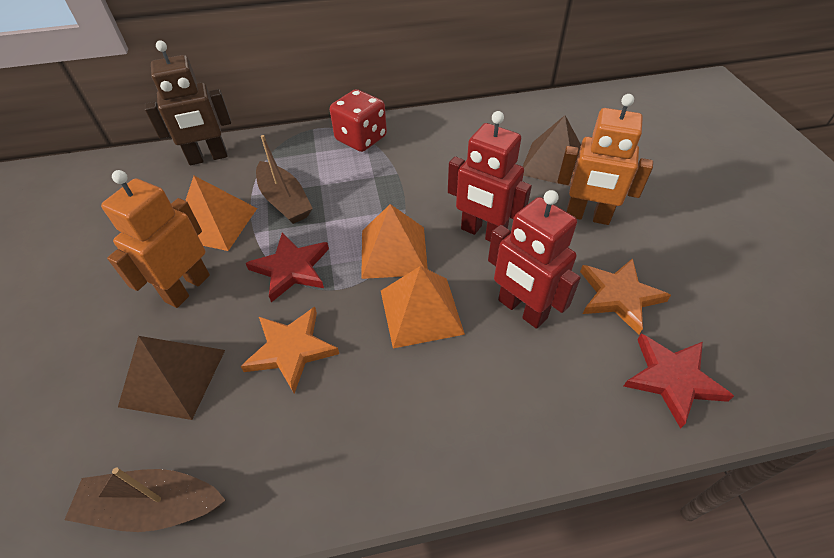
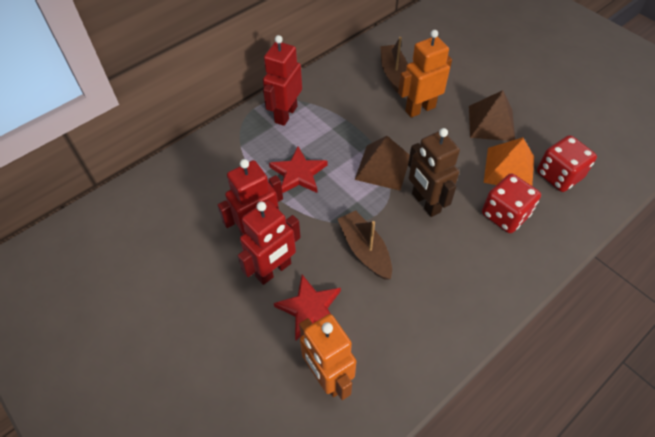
orange pyramid: 3 -> 1
orange star: 2 -> 0
red dice: 1 -> 2
red robot: 2 -> 3

